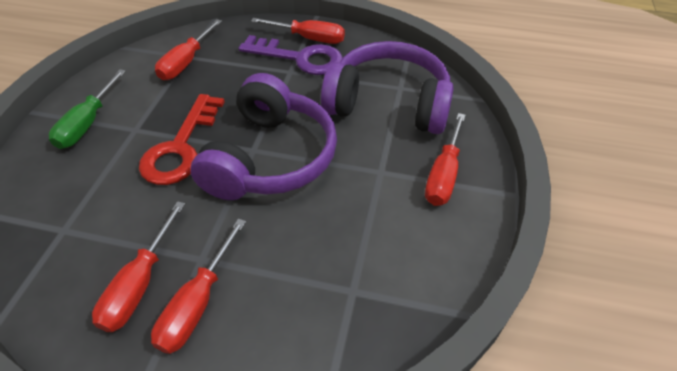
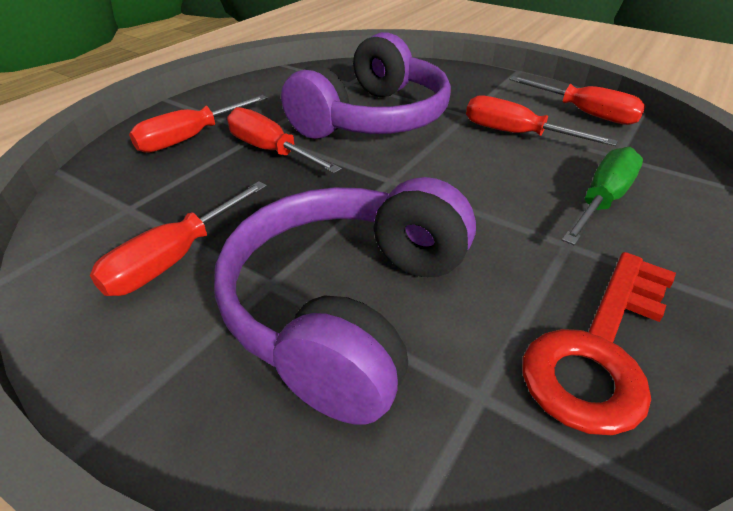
purple key: 1 -> 0

